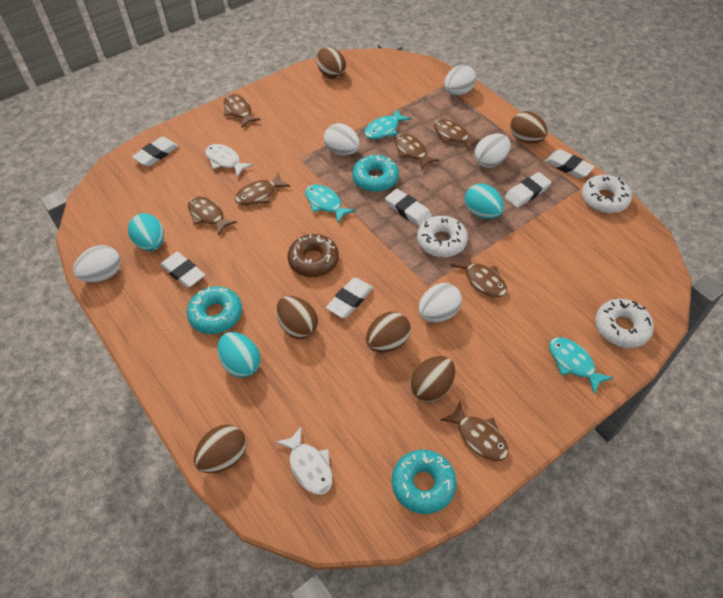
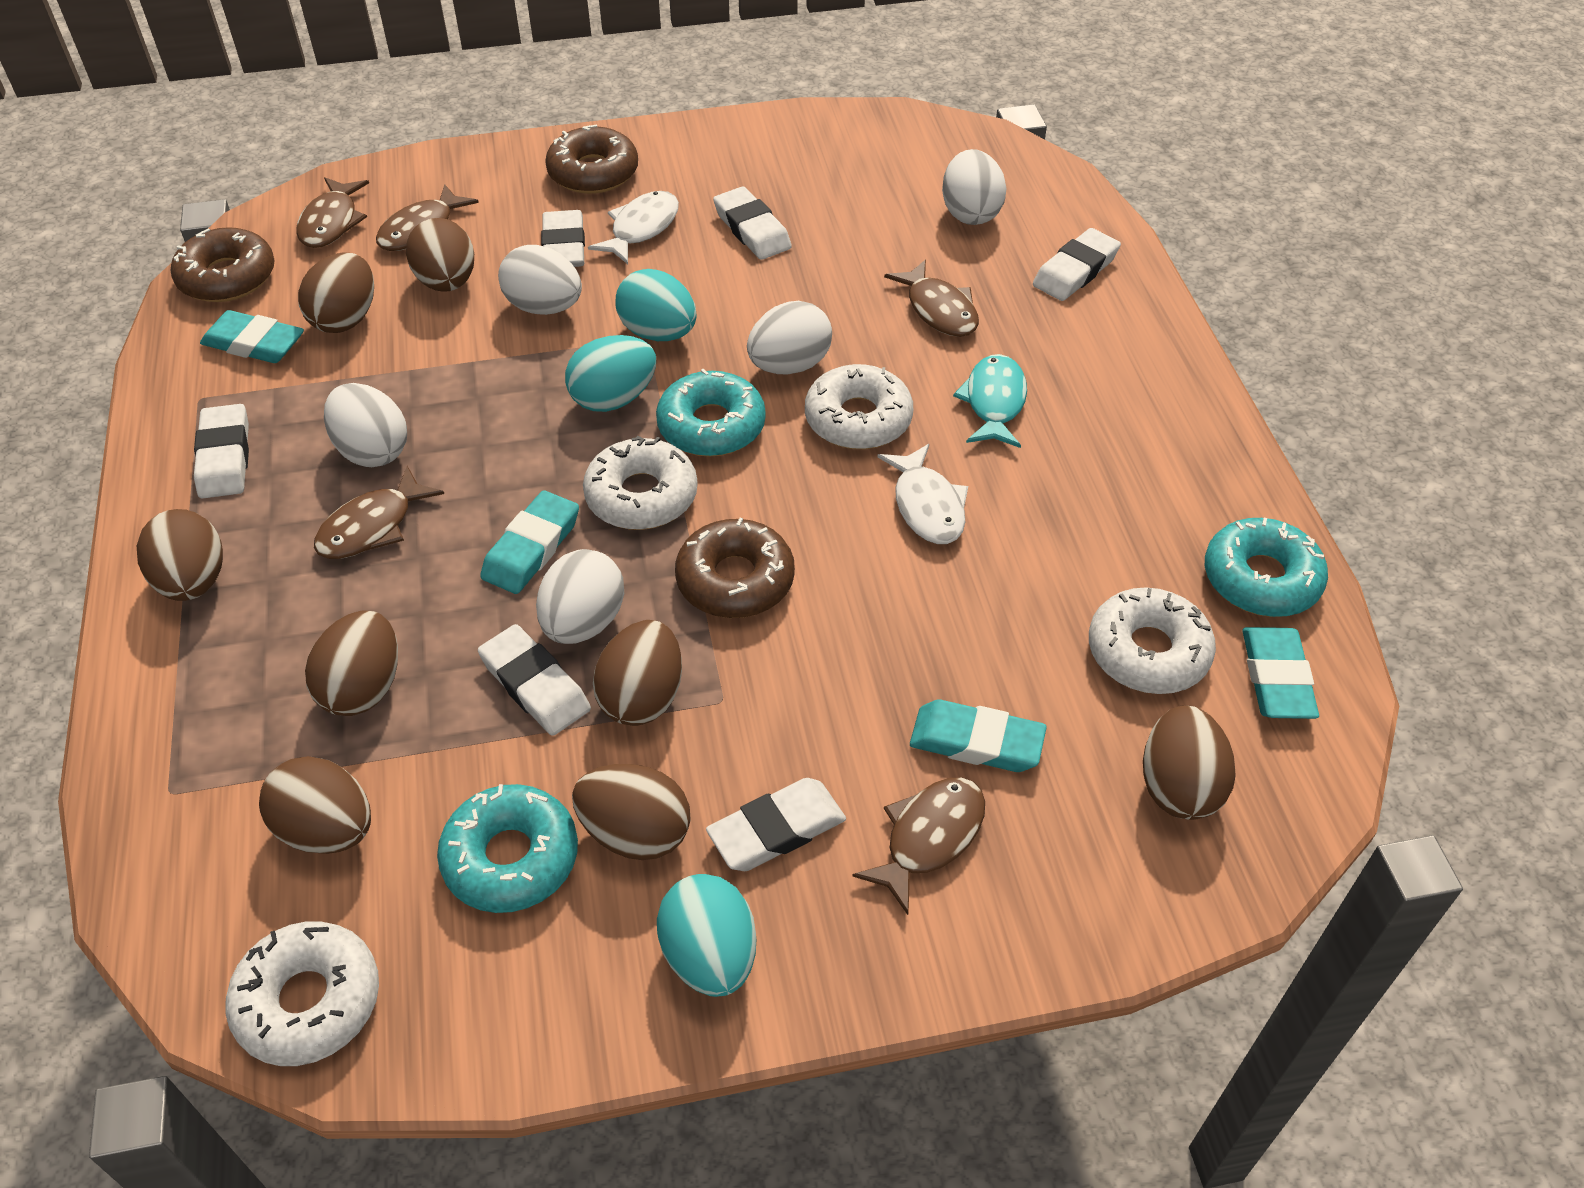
brown donut: 1 -> 3
brown egg: 6 -> 8
brown fish: 7 -> 5
turquoise eraser: 0 -> 4
turquoise fish: 3 -> 1
white donut: 3 -> 4

